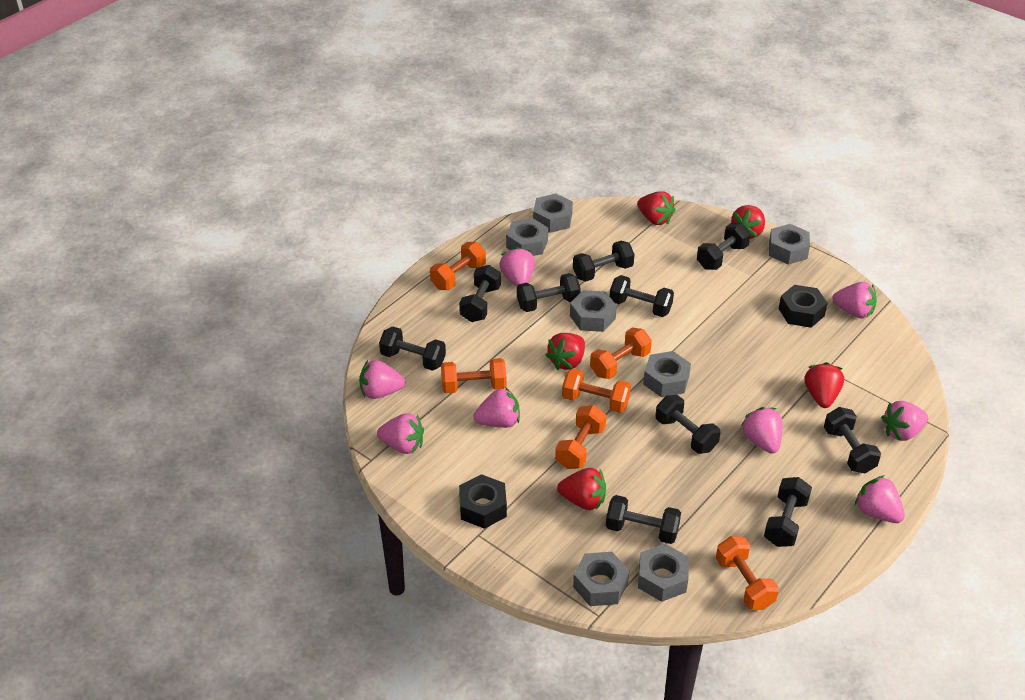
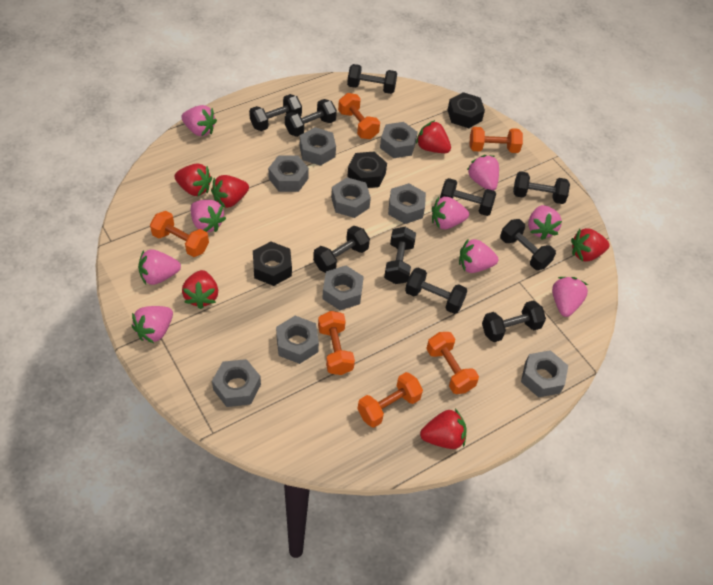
black nut: 2 -> 3
grey nut: 7 -> 9
pink strawberry: 8 -> 9
red strawberry: 5 -> 6

